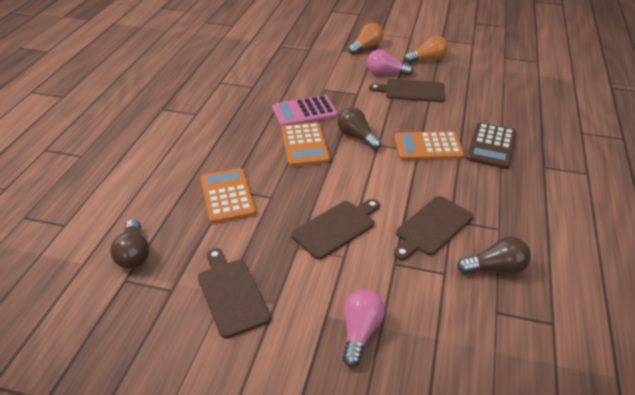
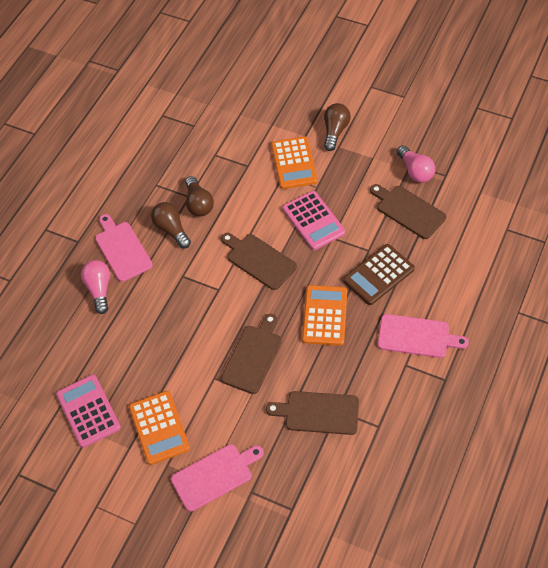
orange light bulb: 2 -> 0
pink calculator: 1 -> 2
pink cutting board: 0 -> 3

